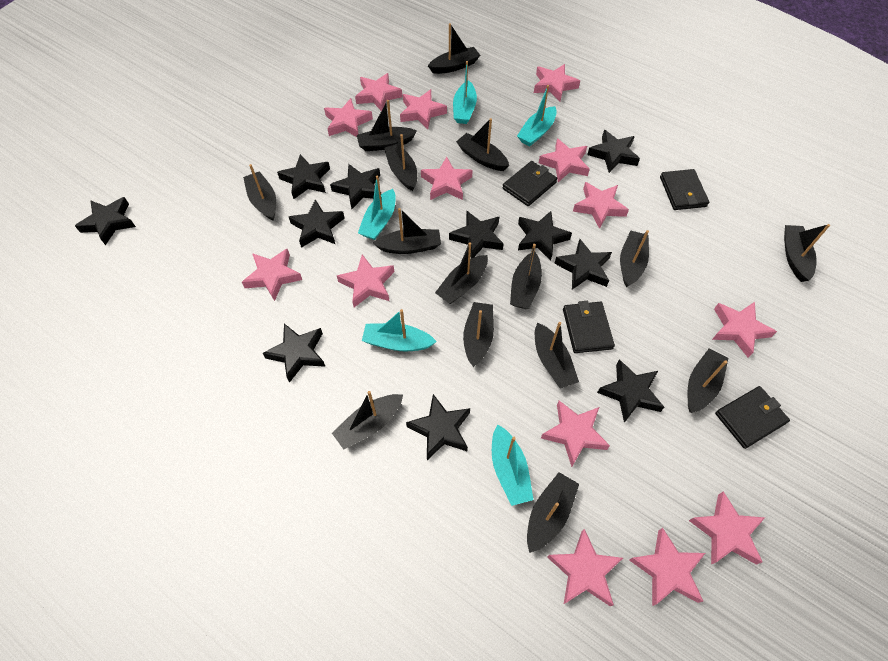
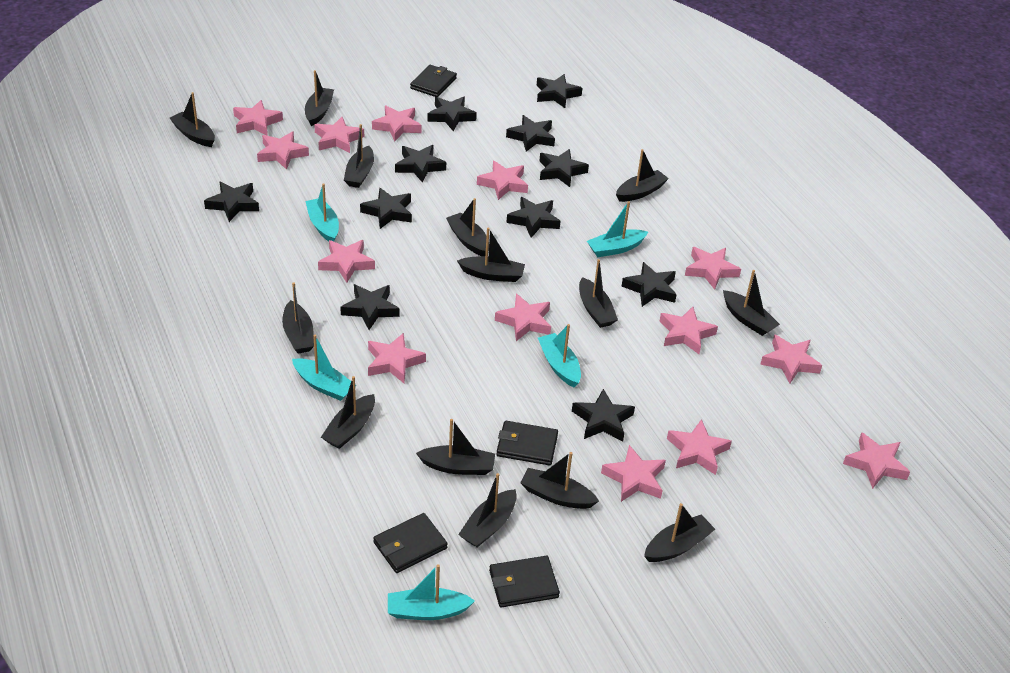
black boat: 15 -> 14

